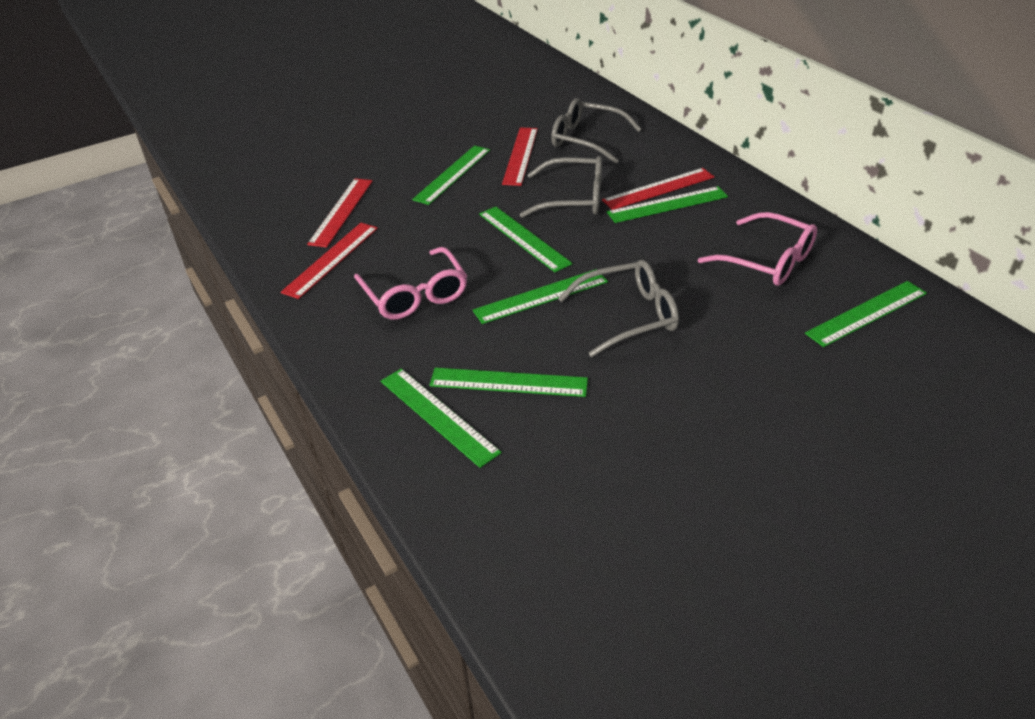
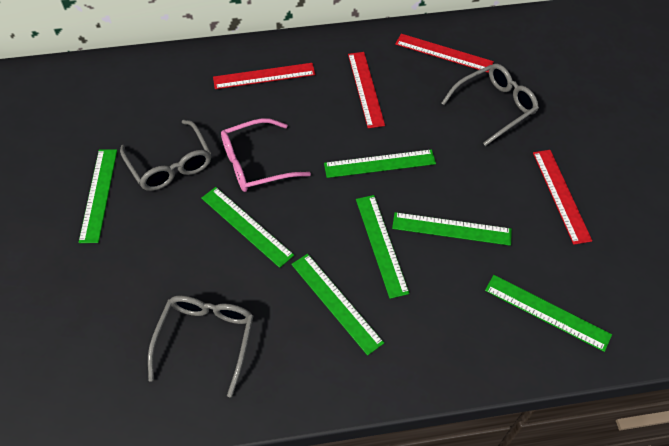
pink glasses: 2 -> 1

